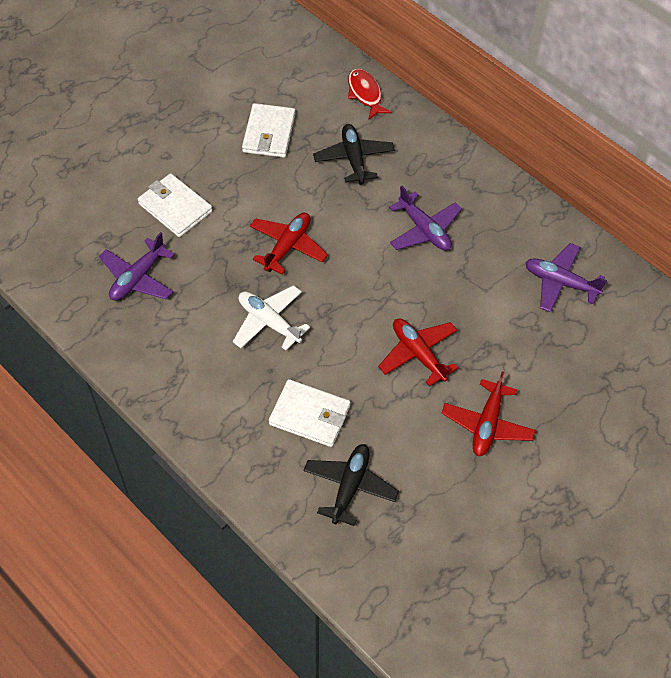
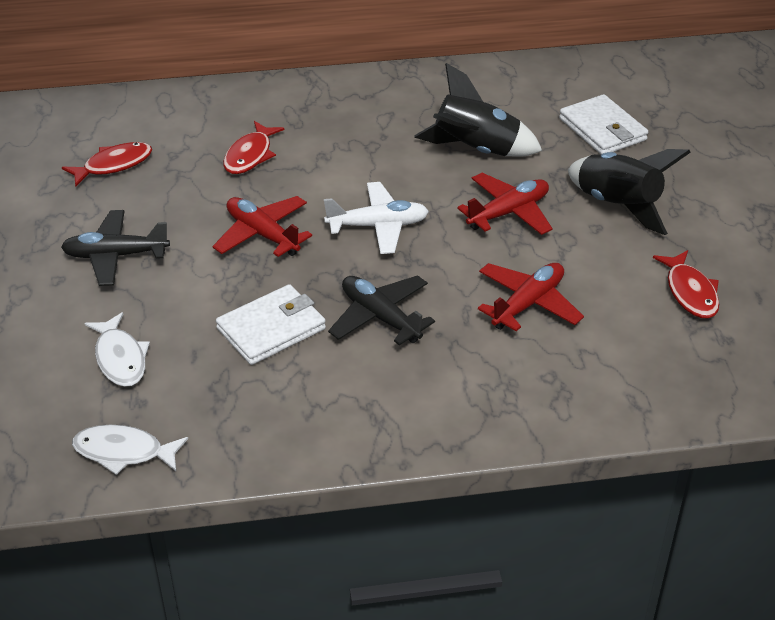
black rocket: 0 -> 2
purple plane: 3 -> 0
red fish: 1 -> 3
white fish: 0 -> 2
white wallet: 3 -> 2

